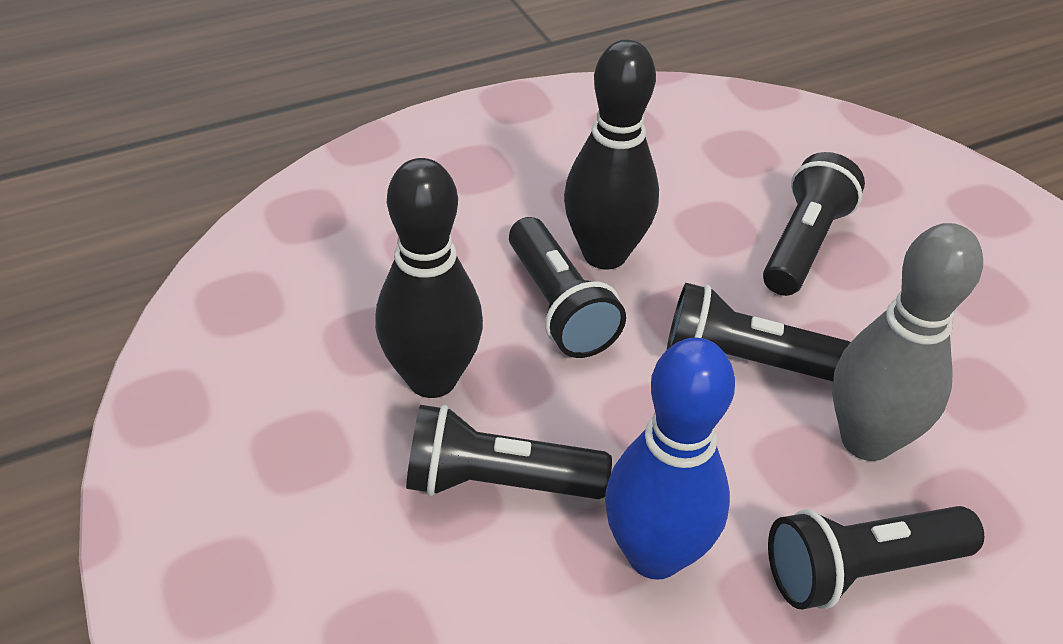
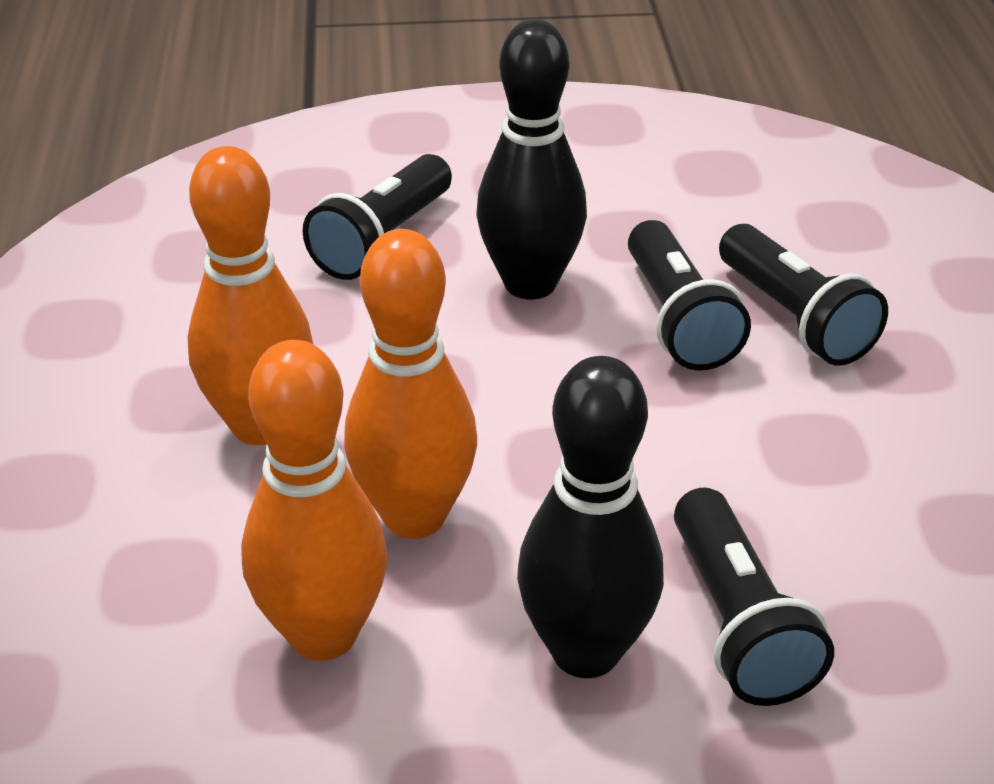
black flashlight: 5 -> 4
blue bowling pin: 1 -> 0
grey bowling pin: 1 -> 0
orange bowling pin: 0 -> 3

